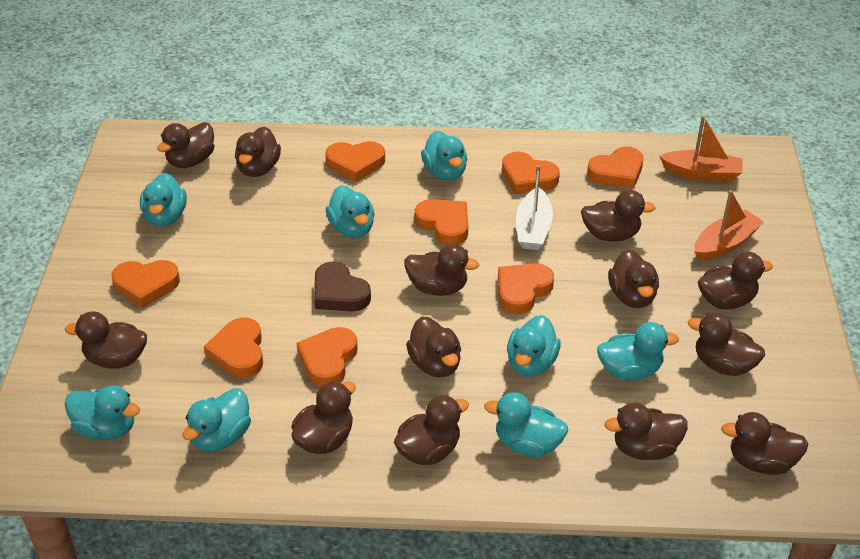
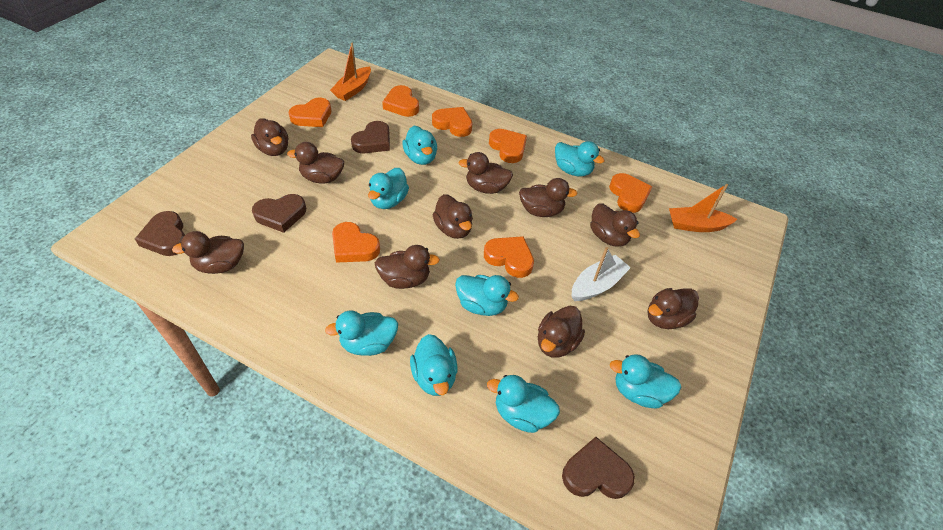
brown duck: 13 -> 10
brown heart: 1 -> 4
orange heart: 8 -> 7

